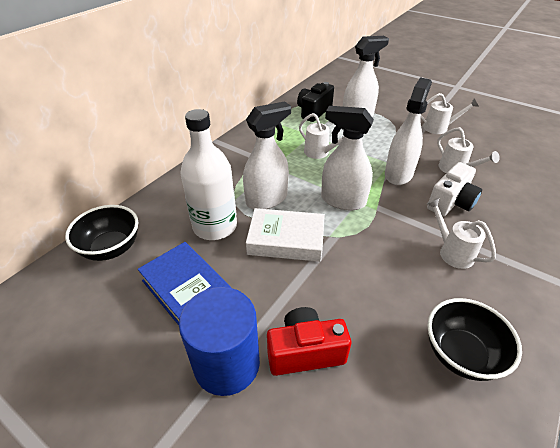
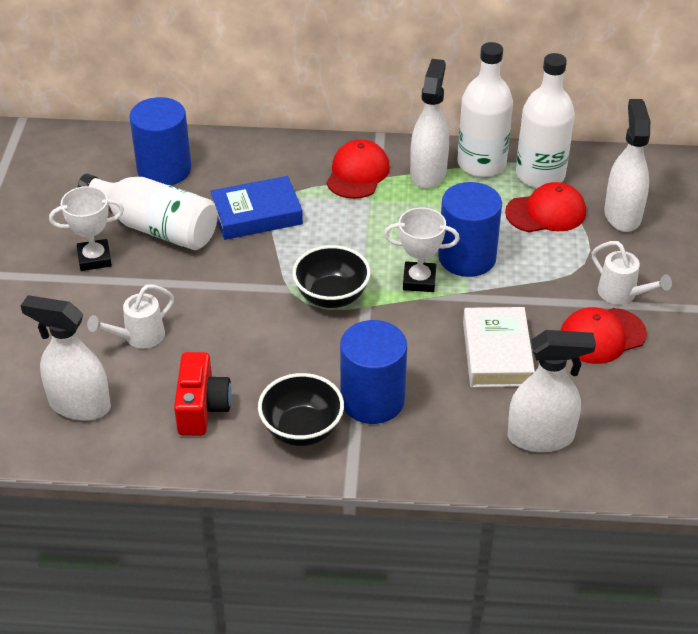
black camera: 1 -> 0
blue cylinder: 1 -> 3
red cap: 0 -> 3
white bottle: 1 -> 3
white camera: 1 -> 0
white trophy: 0 -> 2
white watering can: 4 -> 2

